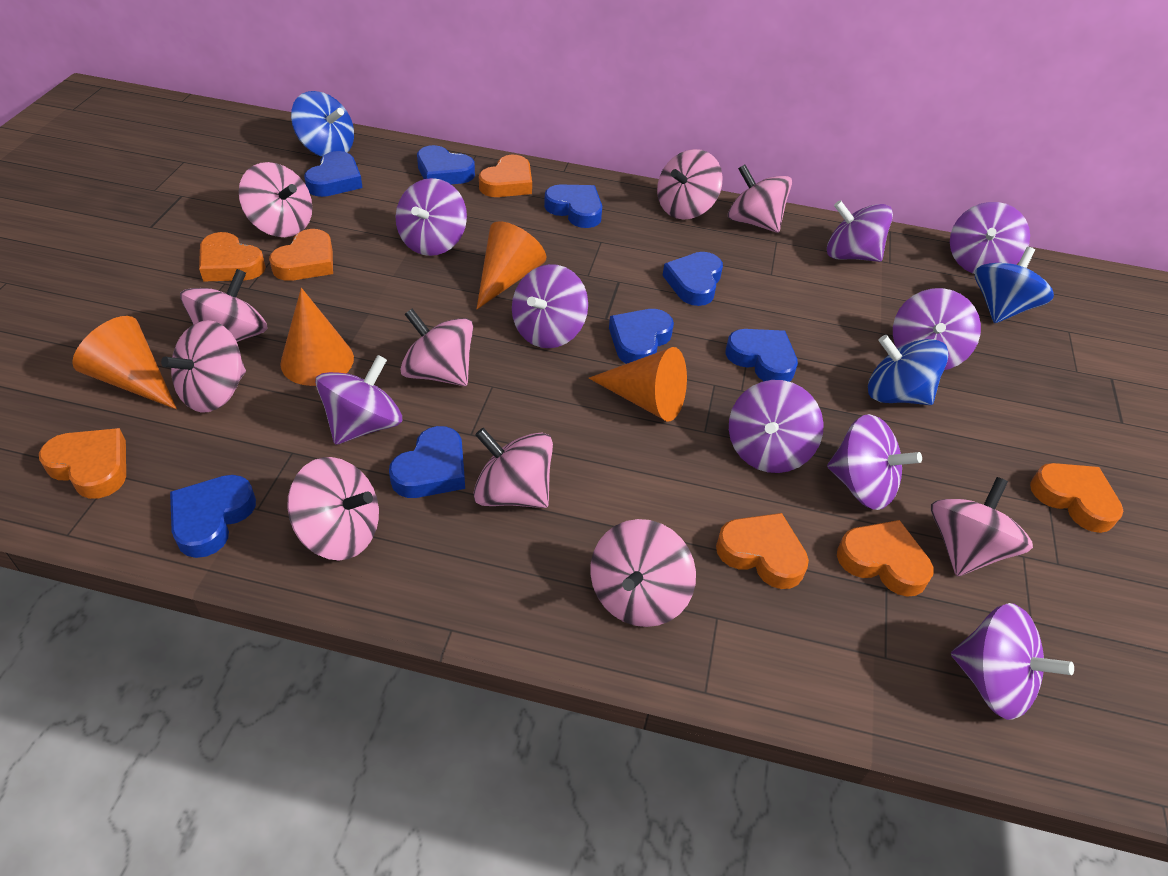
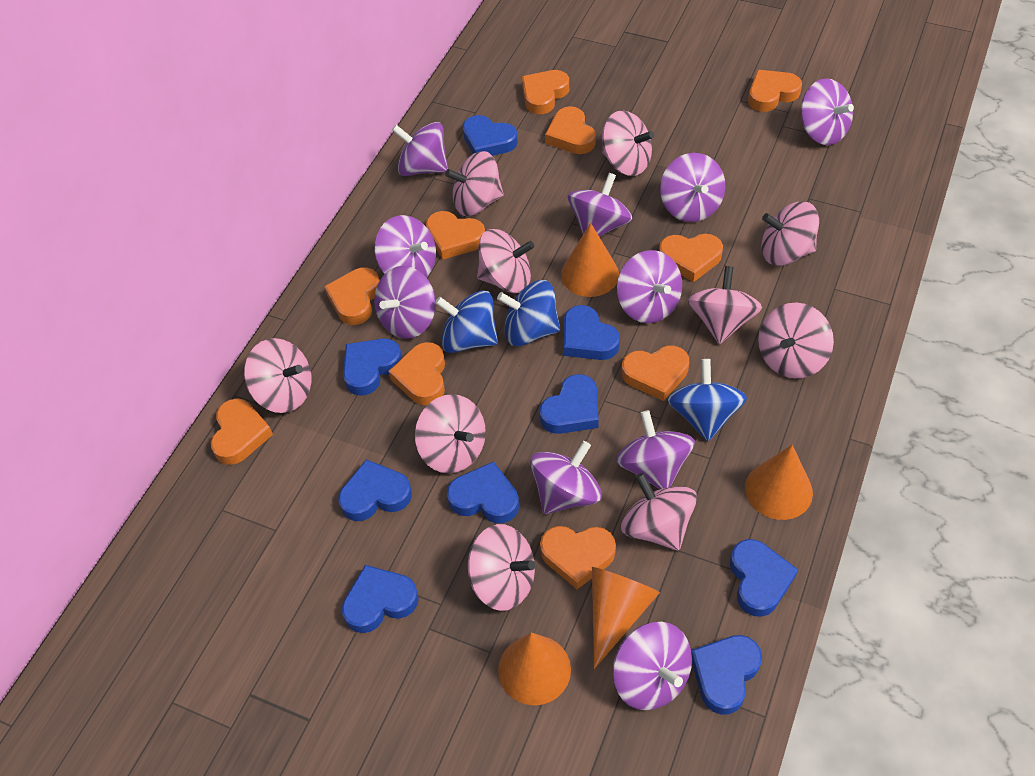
blue heart: 8 -> 9
orange heart: 7 -> 10
purple spinning top: 9 -> 10

